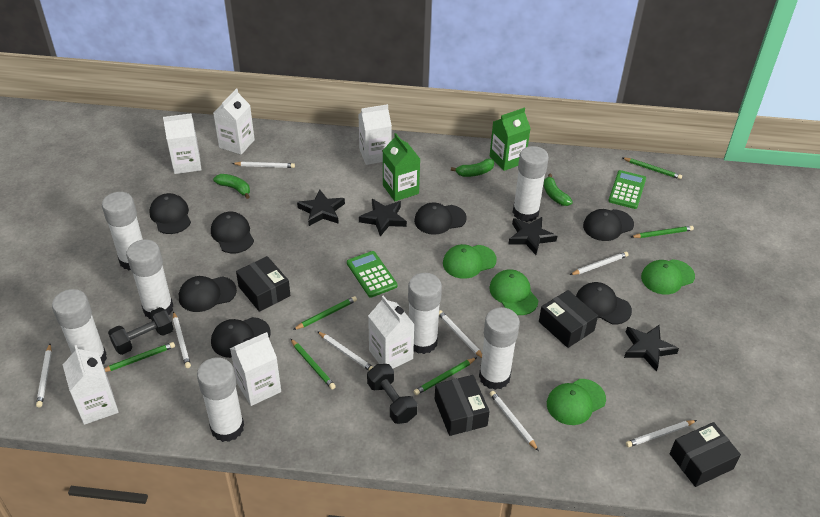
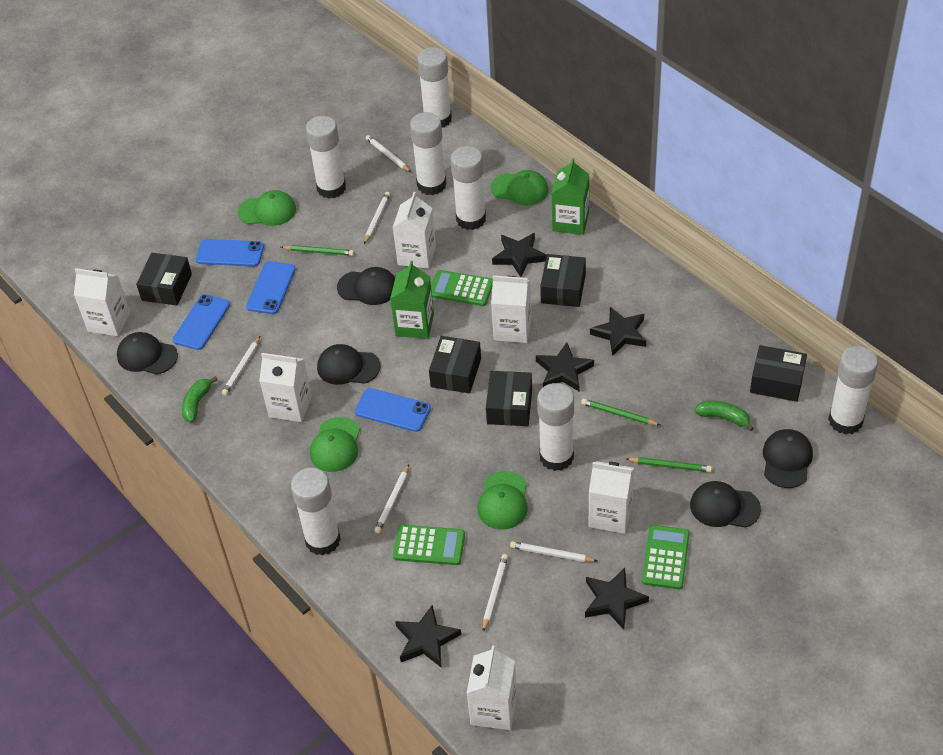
black box: 4 -> 5
black cap: 7 -> 5
black dumbbell: 2 -> 0
black star: 4 -> 5
blue phone: 0 -> 4
green banana: 3 -> 2
green calculator: 2 -> 3
green pencil: 6 -> 3
white pencil: 8 -> 6

